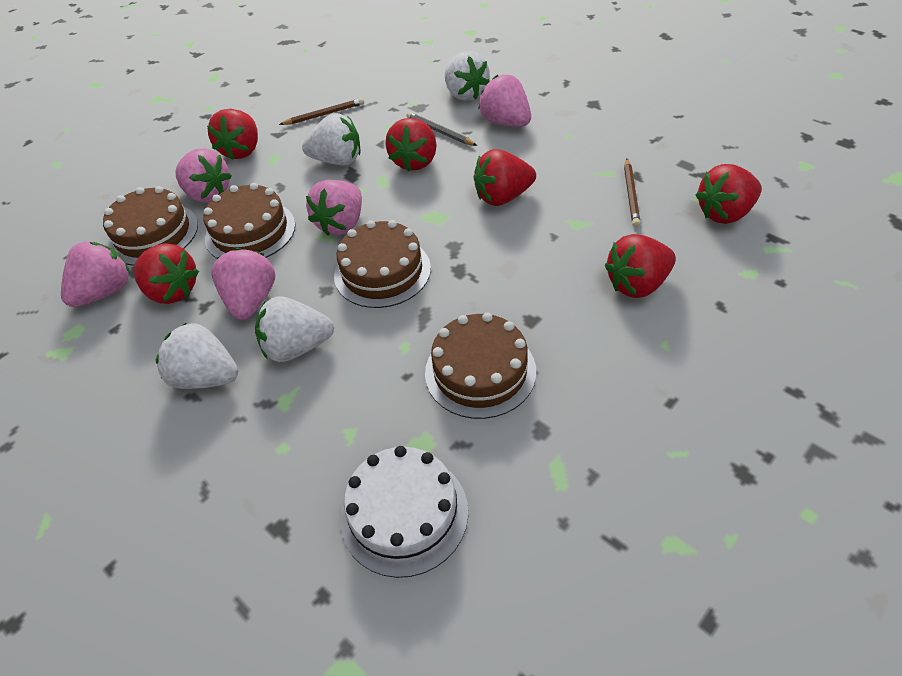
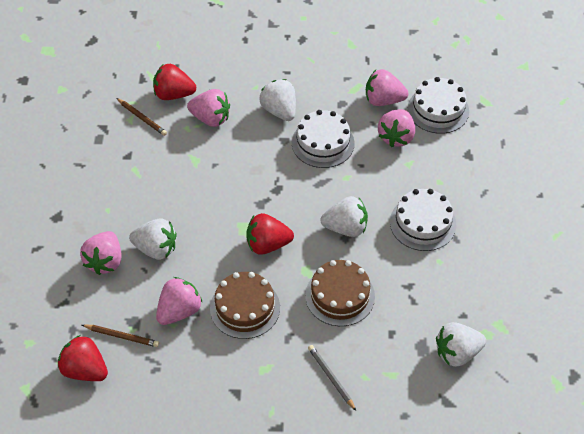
brown cake: 4 -> 2
red strawberry: 6 -> 3
white cake: 1 -> 3

